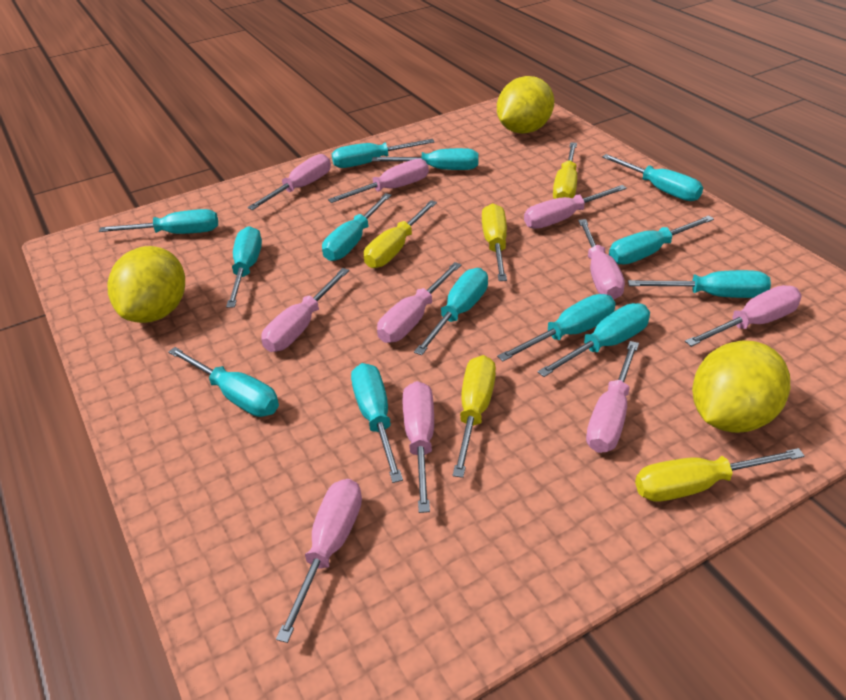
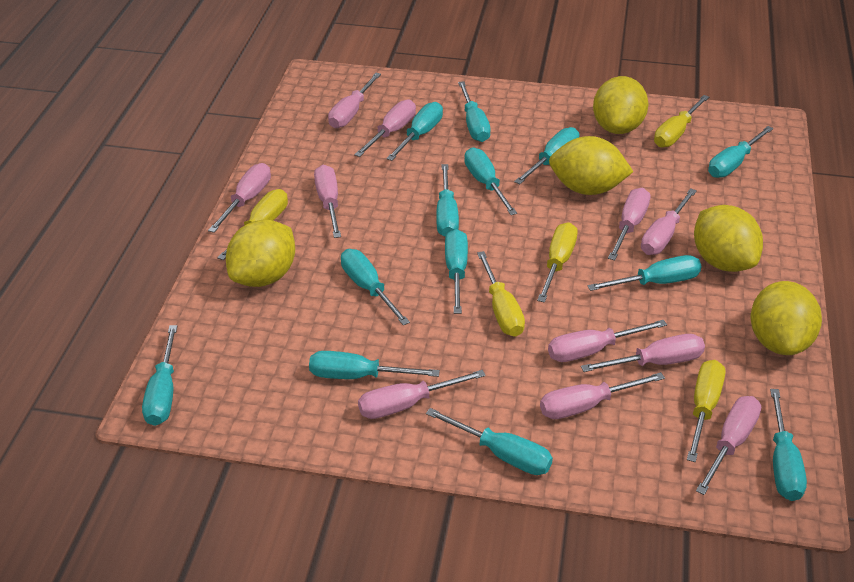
pink screwdriver: 10 -> 11
yellow lemon: 3 -> 5

